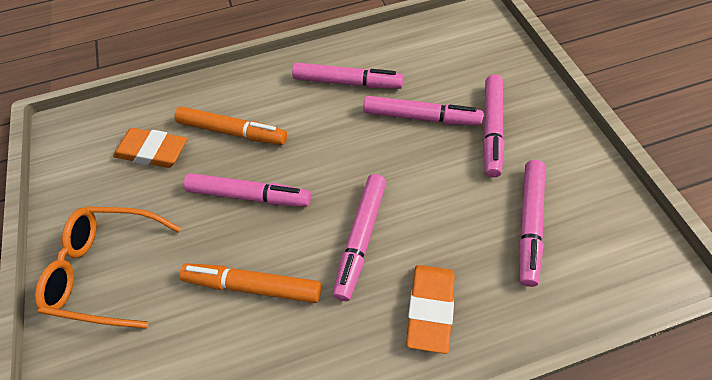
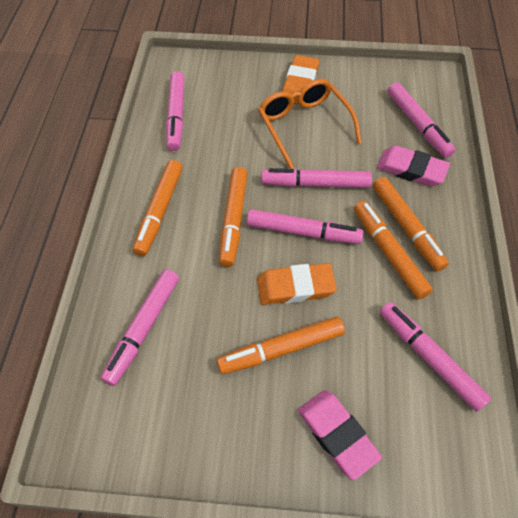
orange marker: 2 -> 5
pink eraser: 0 -> 2

